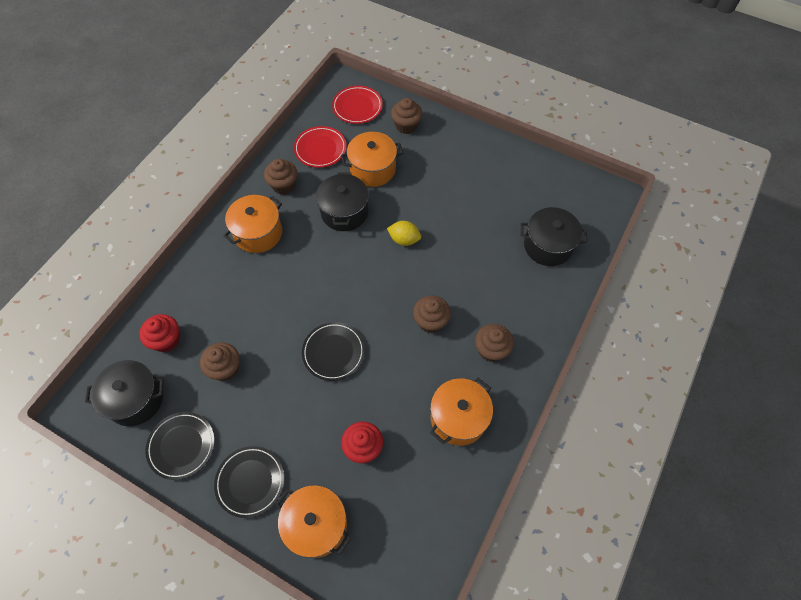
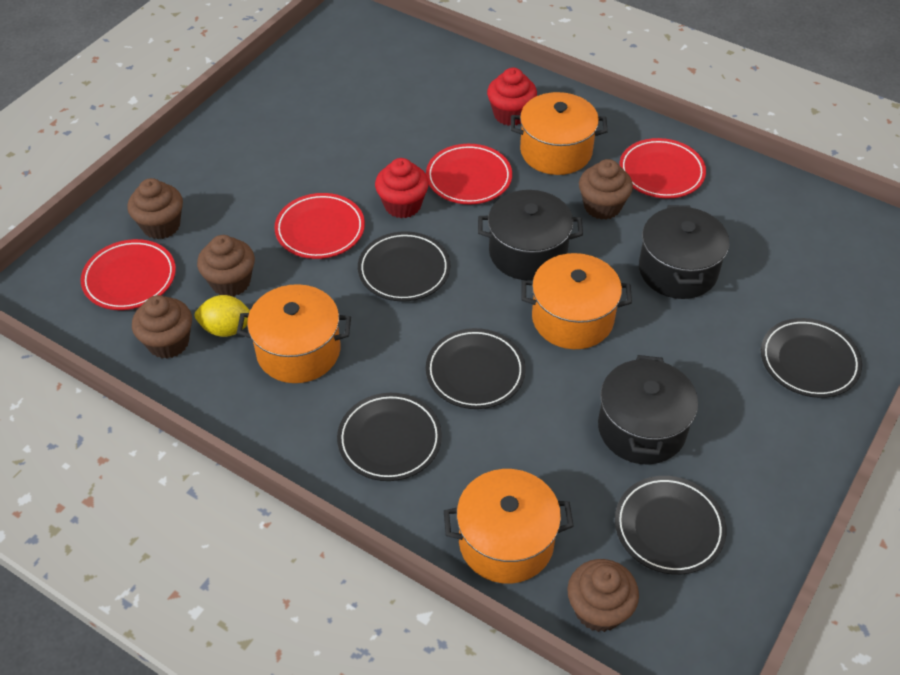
black plate: 3 -> 5
red plate: 2 -> 4

